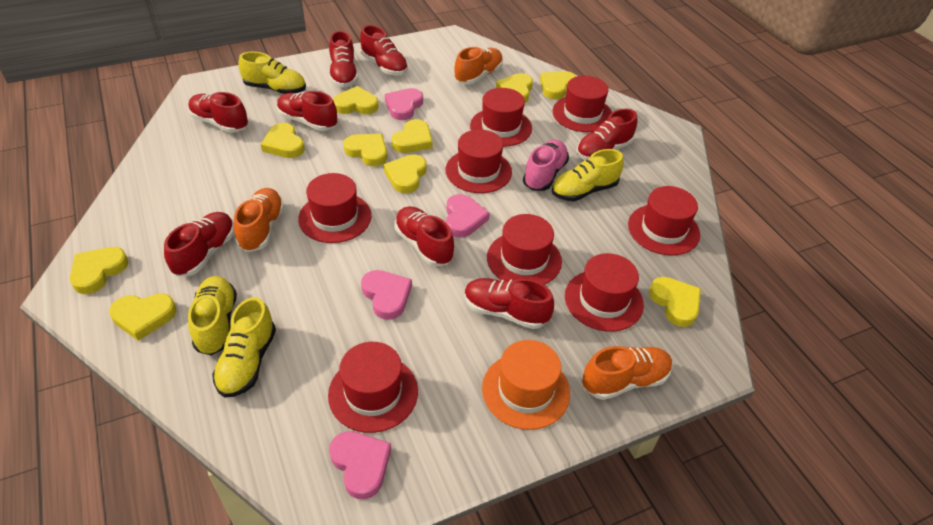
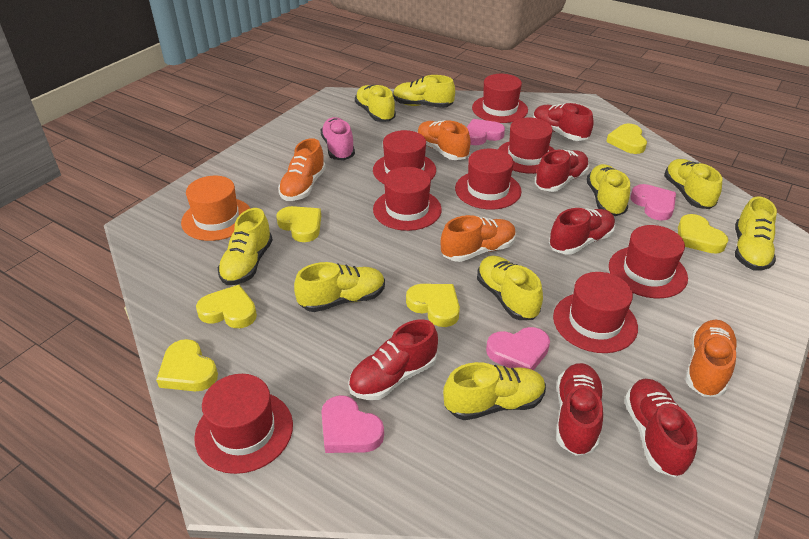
orange shoe: 3 -> 4
red shoe: 8 -> 6
yellow heart: 10 -> 6
yellow shoe: 4 -> 9

